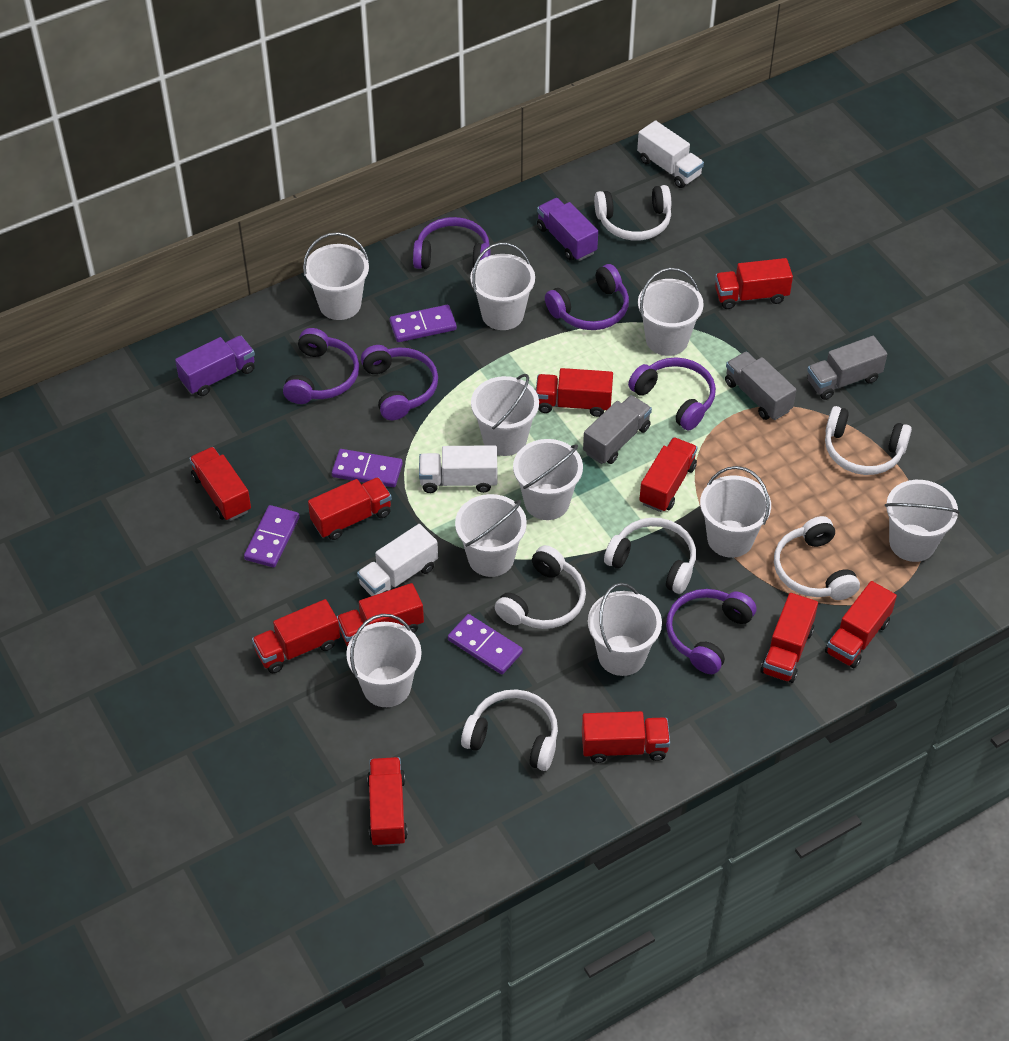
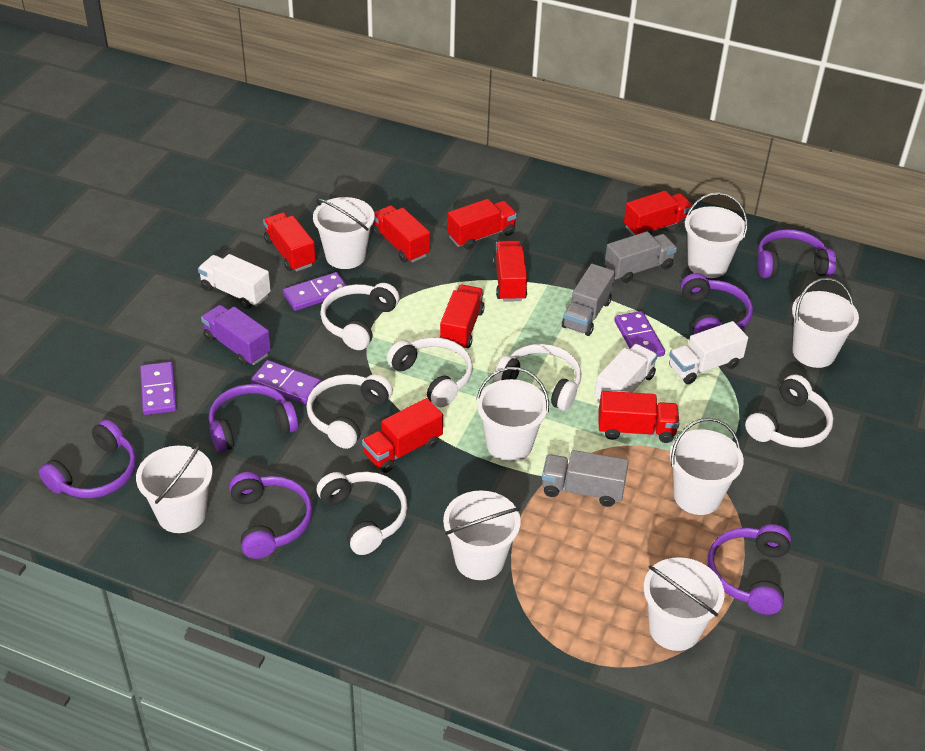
purple truck: 2 -> 1
red truck: 11 -> 8
white bucket: 10 -> 8

